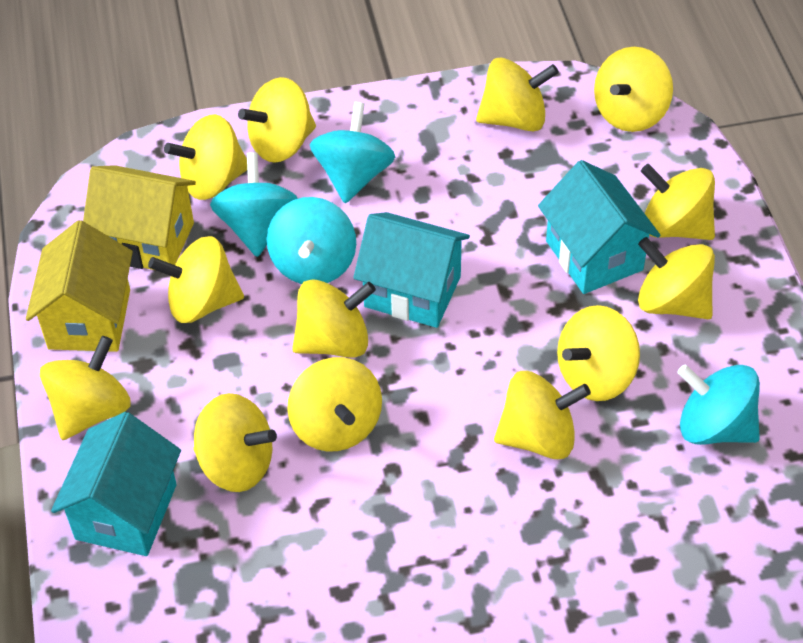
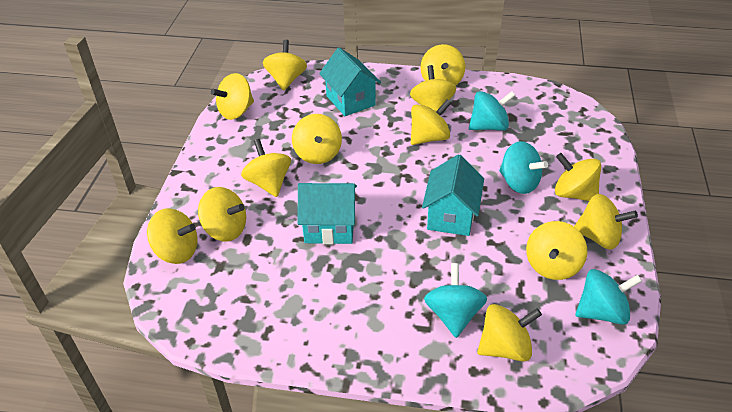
yellow house: 2 -> 0

